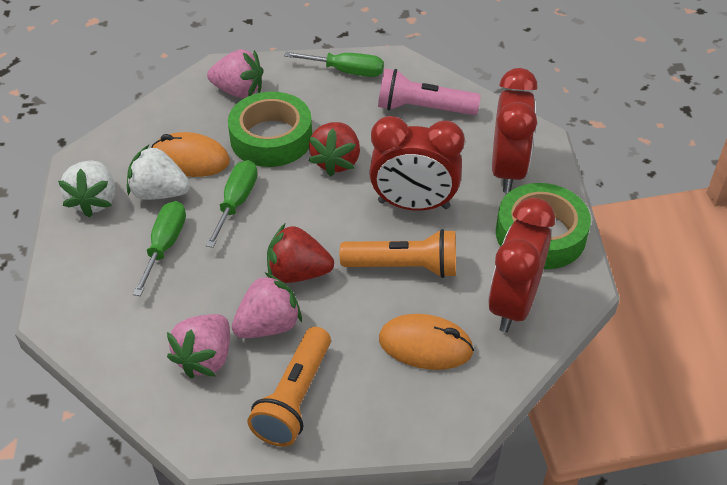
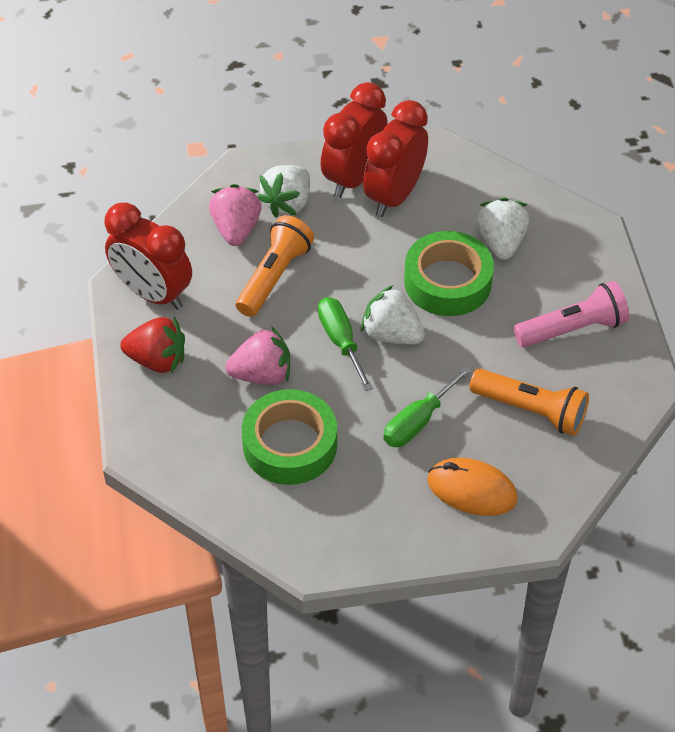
green screwdriver: 3 -> 2
orange mouse: 2 -> 1
pink strawberry: 3 -> 2
red strawberry: 2 -> 1
white strawberry: 2 -> 3

